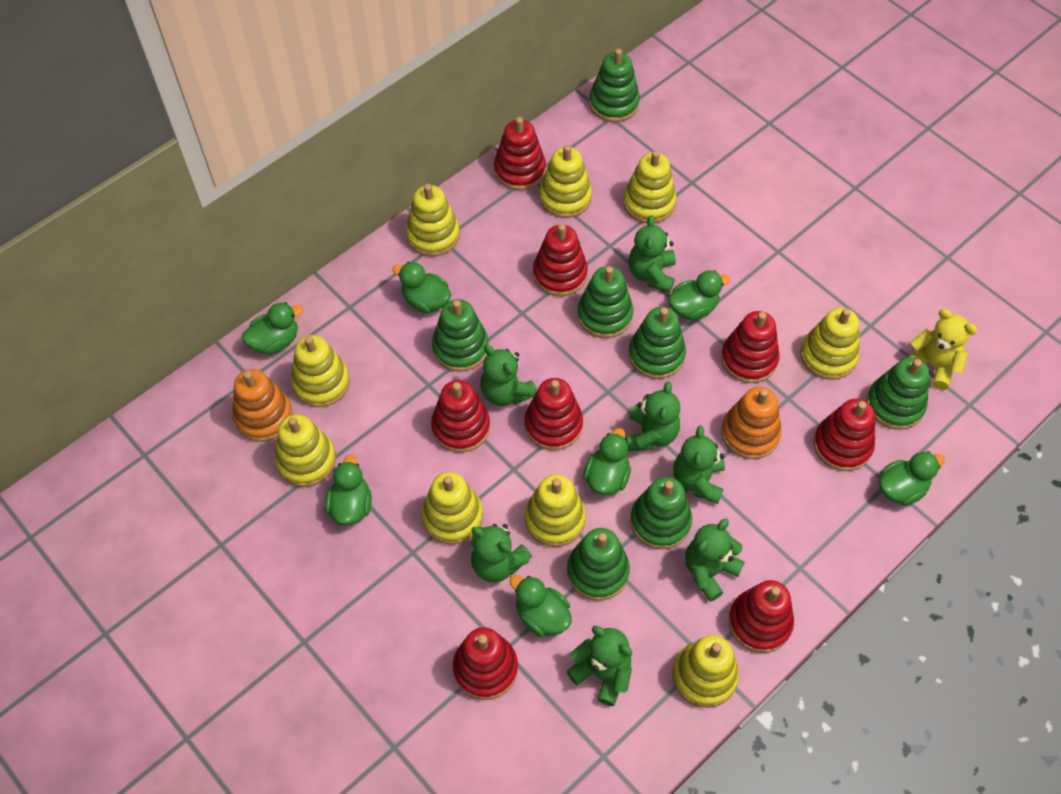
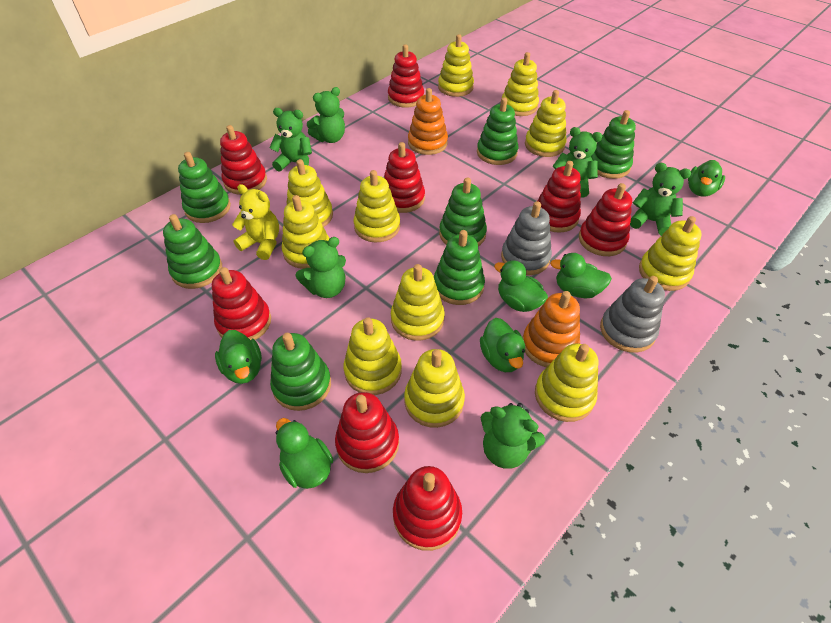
green duck: 7 -> 6
green teddy bear: 7 -> 6
grey stacking toy: 0 -> 2
yellow stacking toy: 9 -> 11

